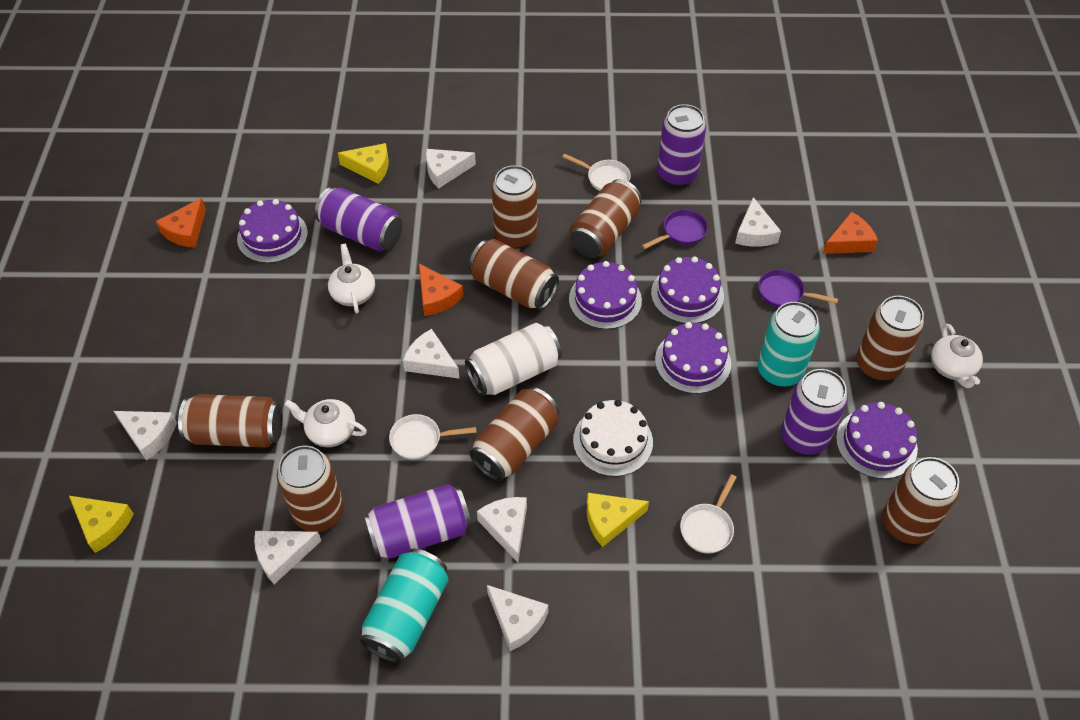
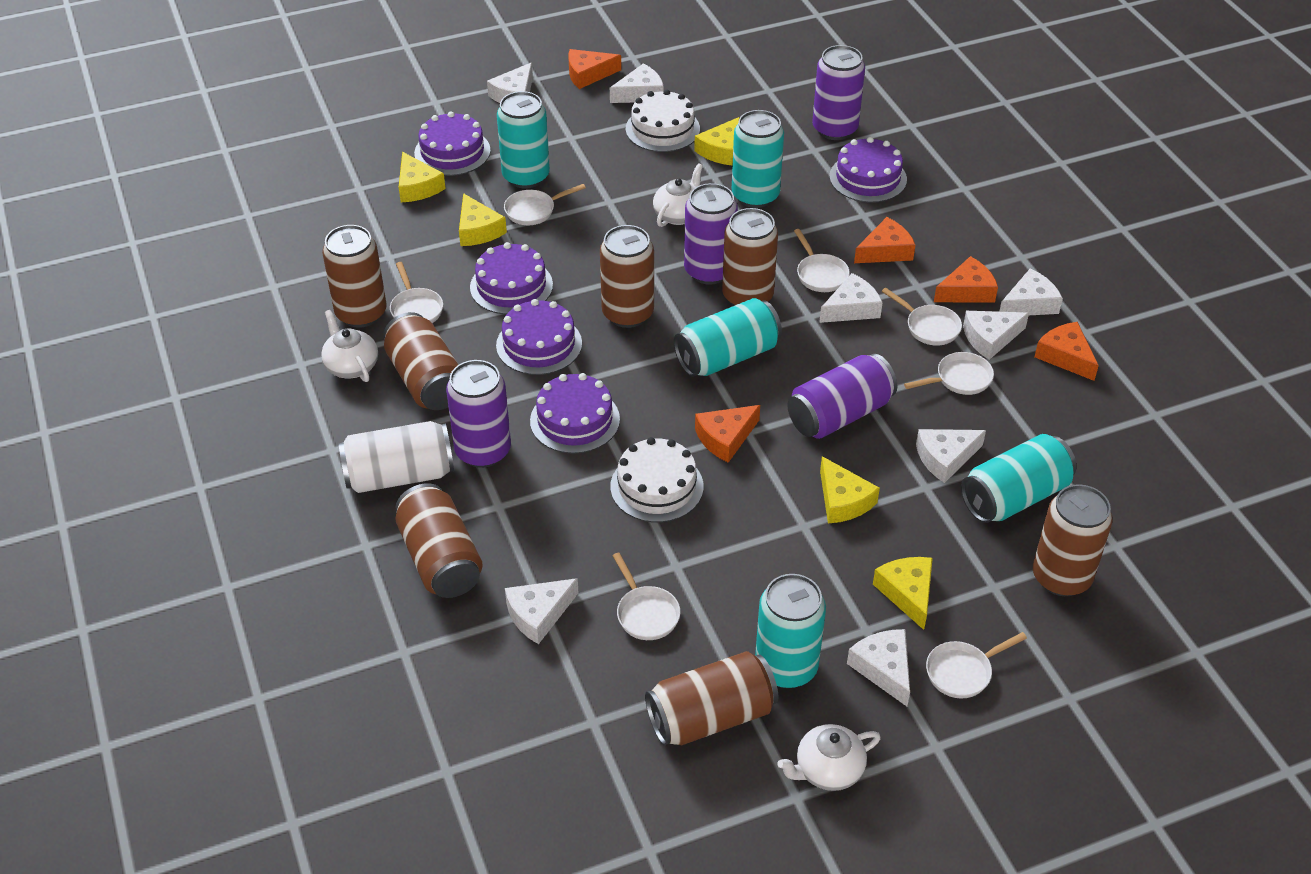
brown can: 8 -> 7
orange cheese: 3 -> 5
purple pan: 2 -> 0
turquoise can: 2 -> 5
white cake: 1 -> 2
white cheese: 7 -> 8
white pan: 3 -> 7
yellow cheese: 3 -> 5

